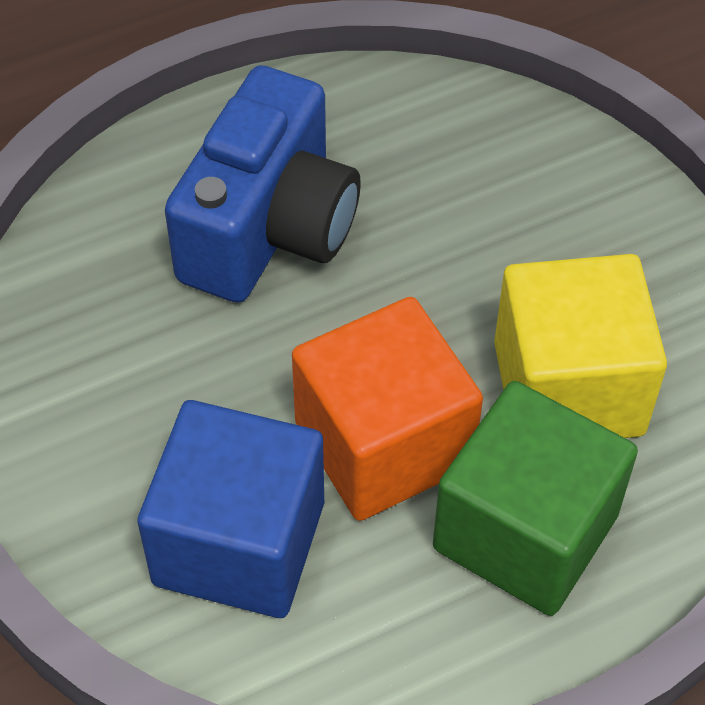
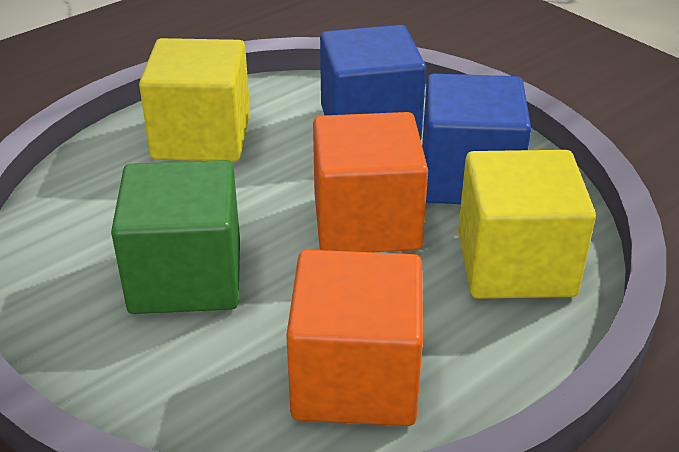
blue camera: 1 -> 0
blue cube: 1 -> 2
orange cube: 1 -> 2
yellow cube: 1 -> 2

